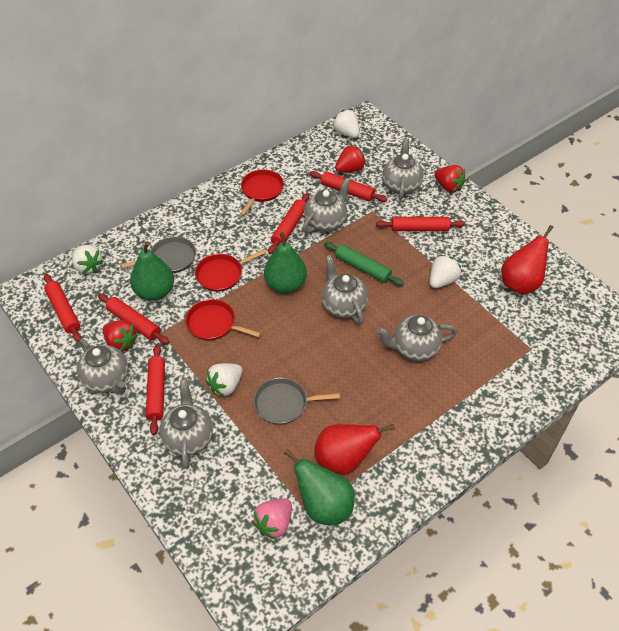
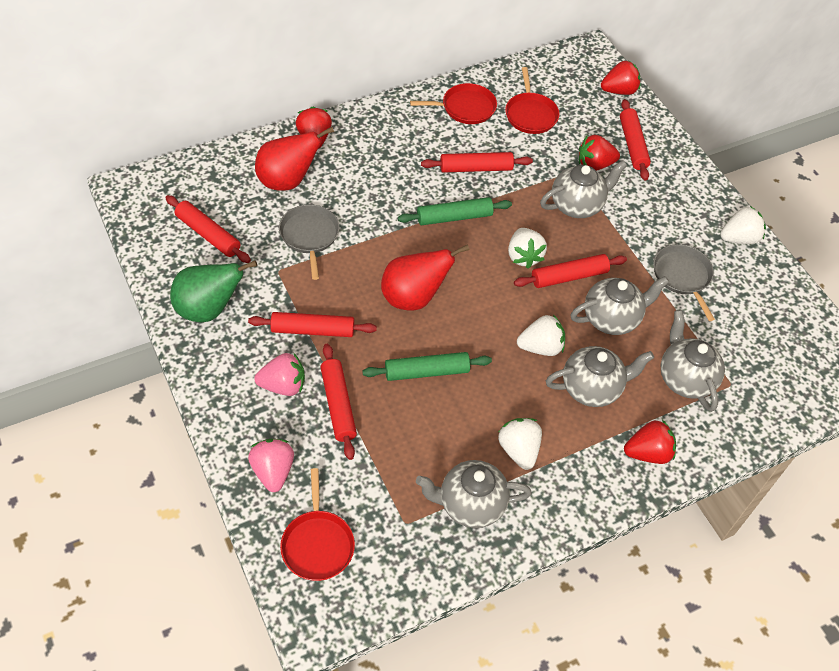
green pear: 3 -> 1
green rolling pin: 1 -> 2
grey teapot: 6 -> 5
pink strawberry: 1 -> 2
red strawberry: 3 -> 4

